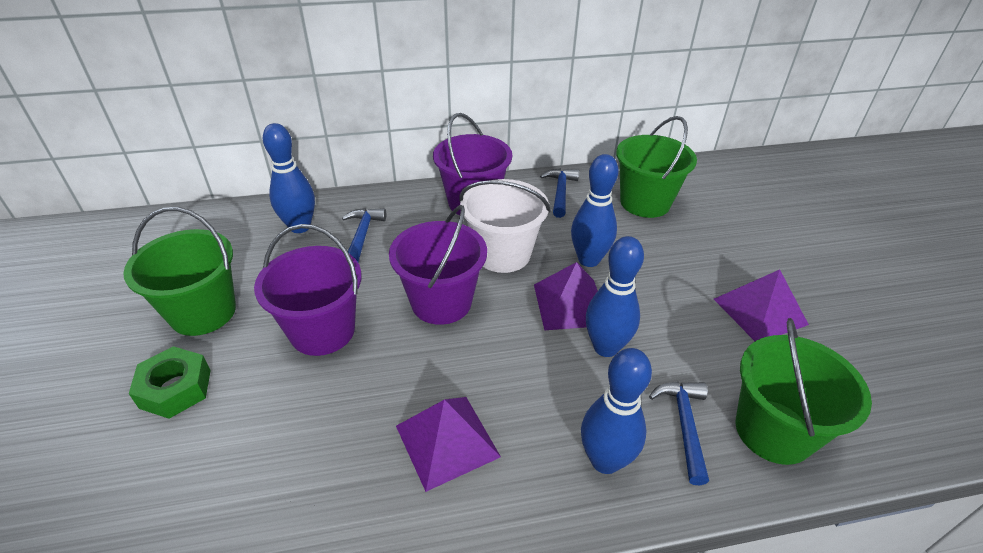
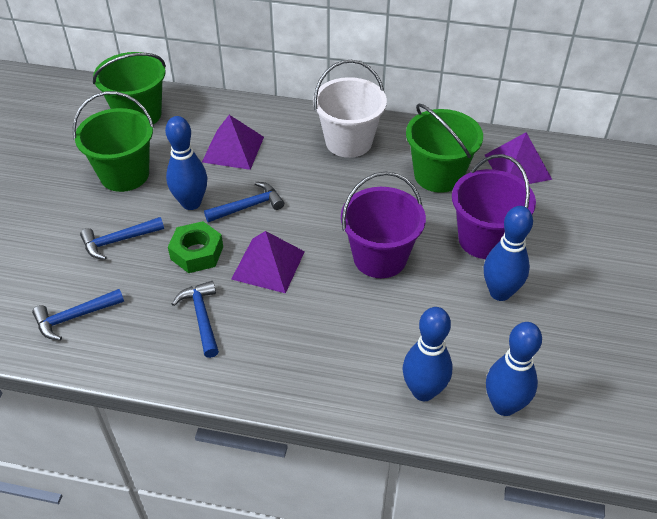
blue hammer: 3 -> 4
purple bucket: 3 -> 2

